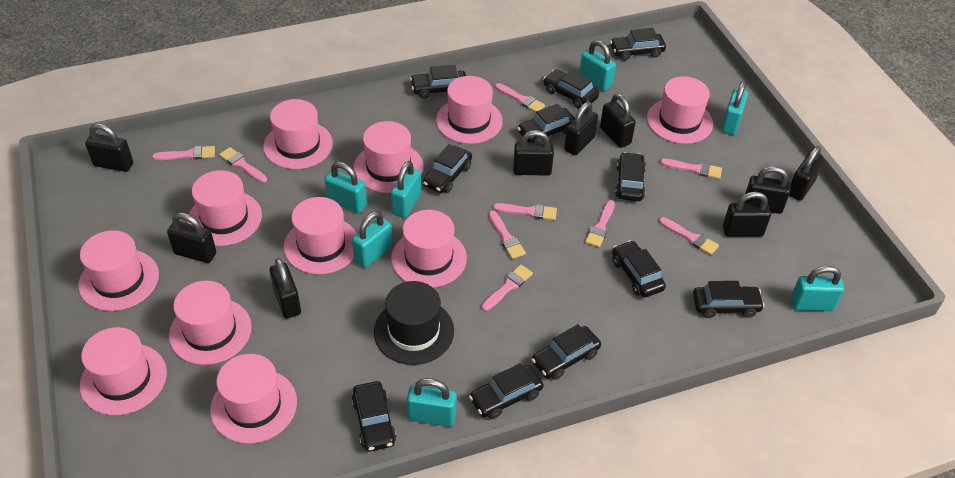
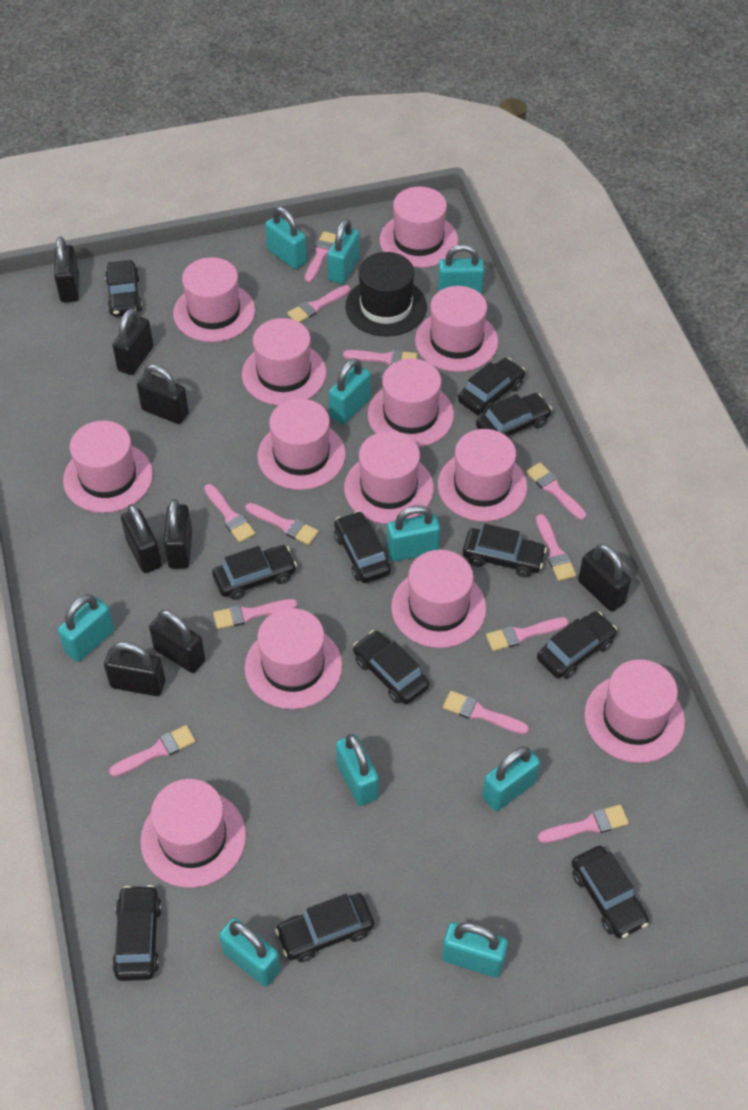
black padlock: 9 -> 8
pink brush: 9 -> 12
pink hat: 11 -> 13
turquoise padlock: 7 -> 10

